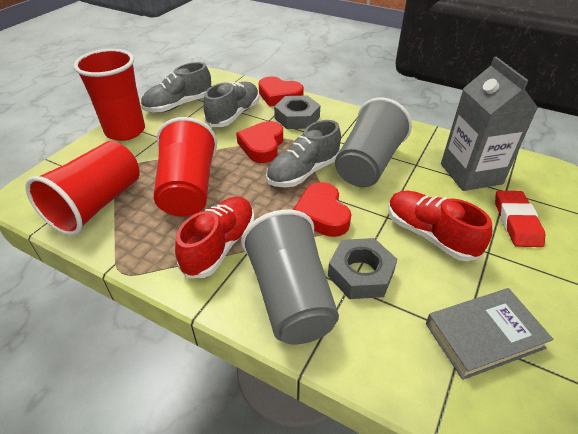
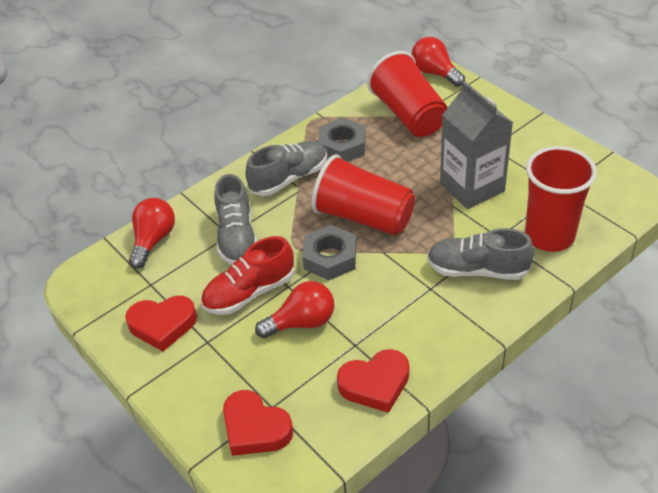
grey book: 1 -> 0
grey cup: 2 -> 0
red eraser: 1 -> 0
red light bulb: 0 -> 3
red shoe: 2 -> 1

